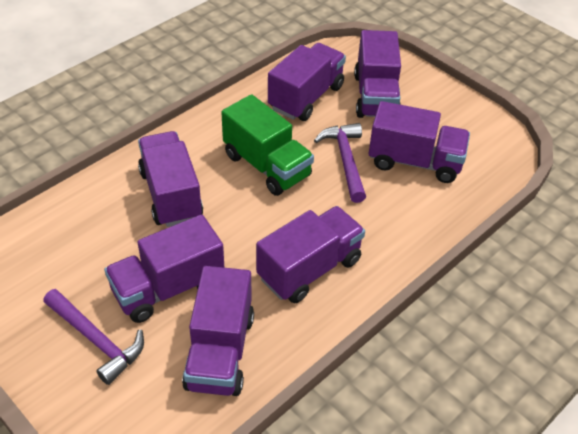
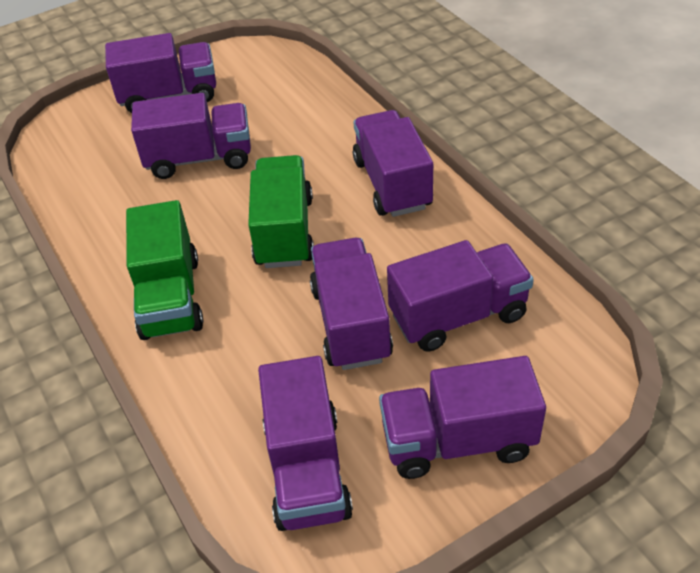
green truck: 1 -> 2
purple hammer: 2 -> 0

